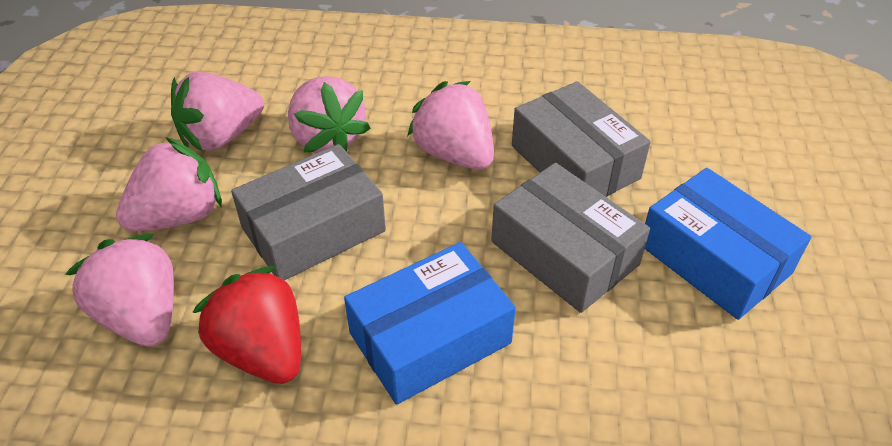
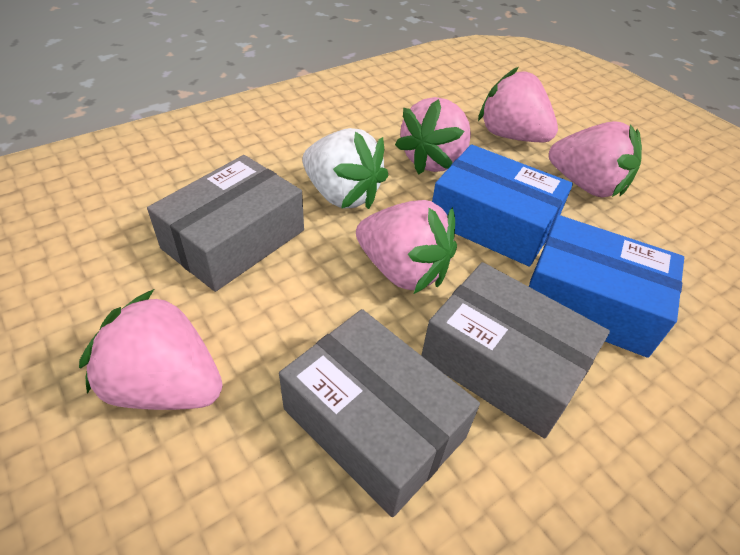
red strawberry: 1 -> 0
white strawberry: 0 -> 1

